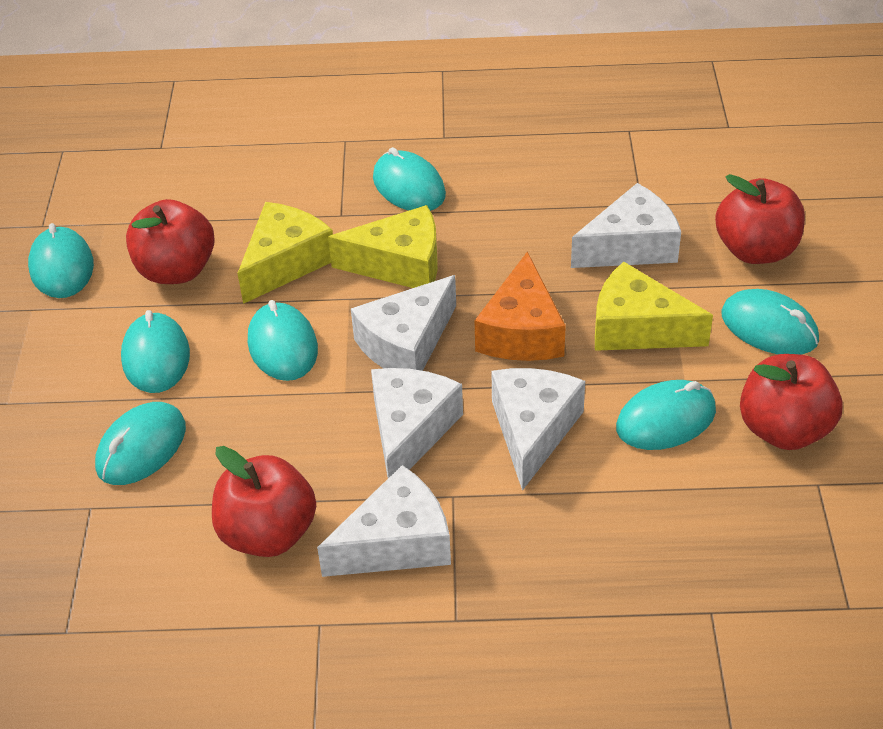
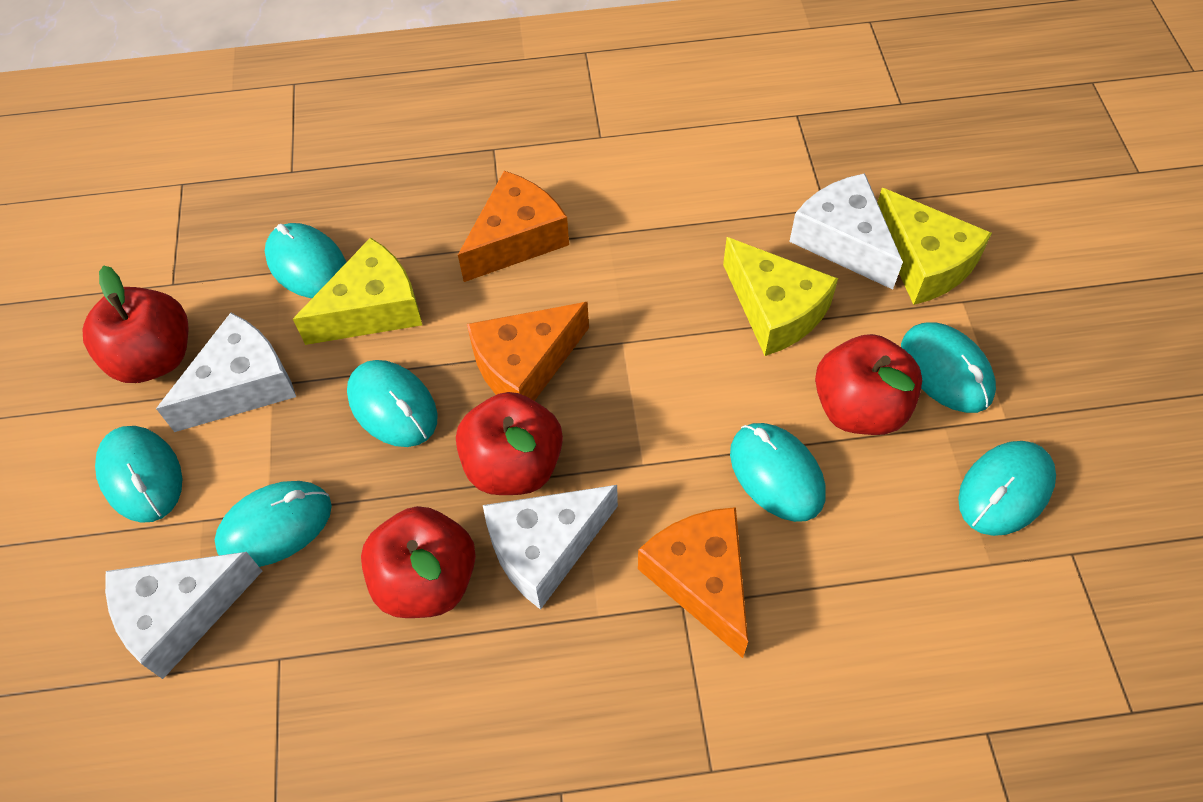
orange cheese: 1 -> 3
white cheese: 5 -> 4

